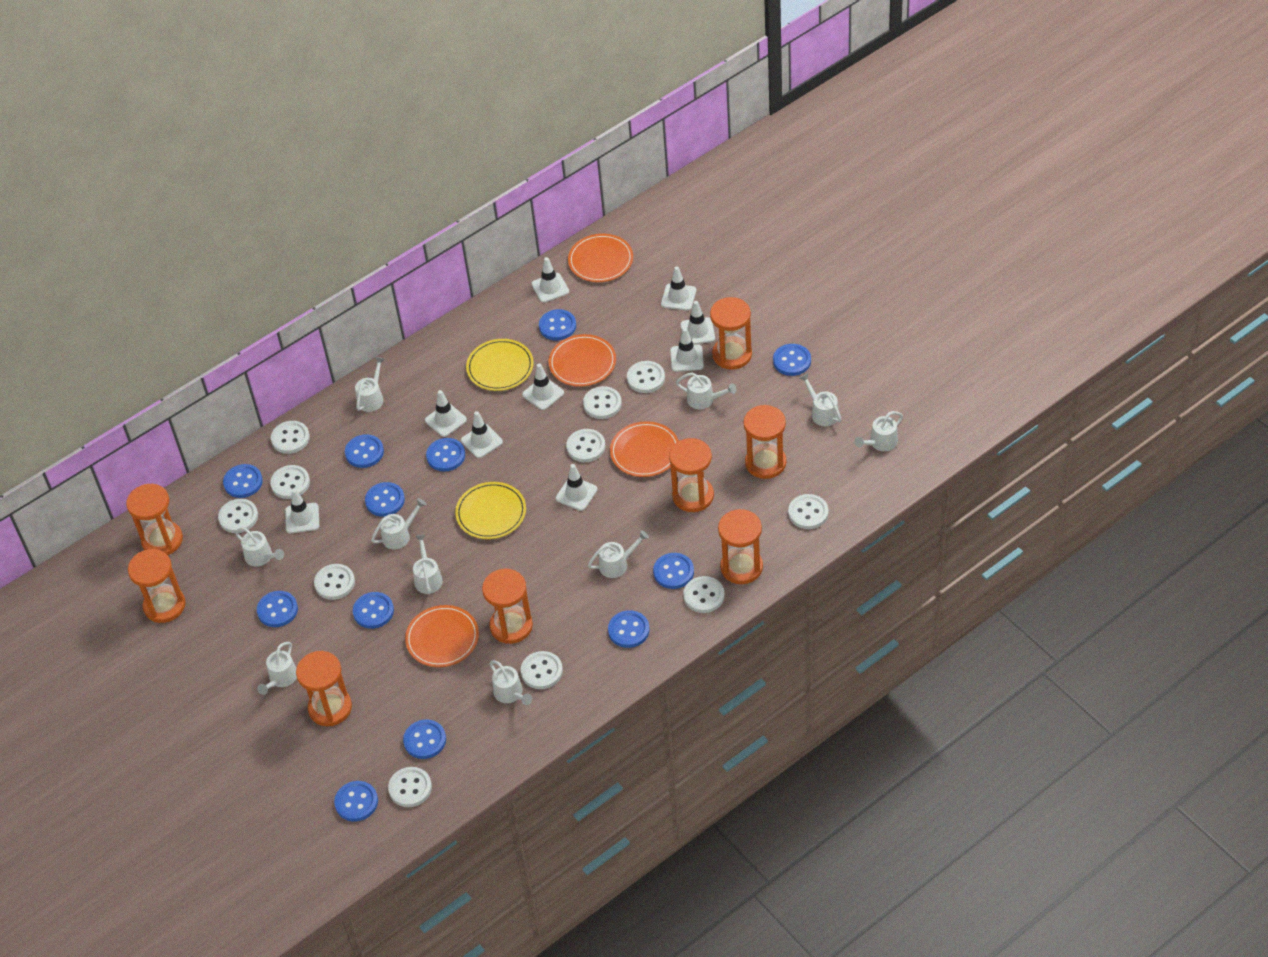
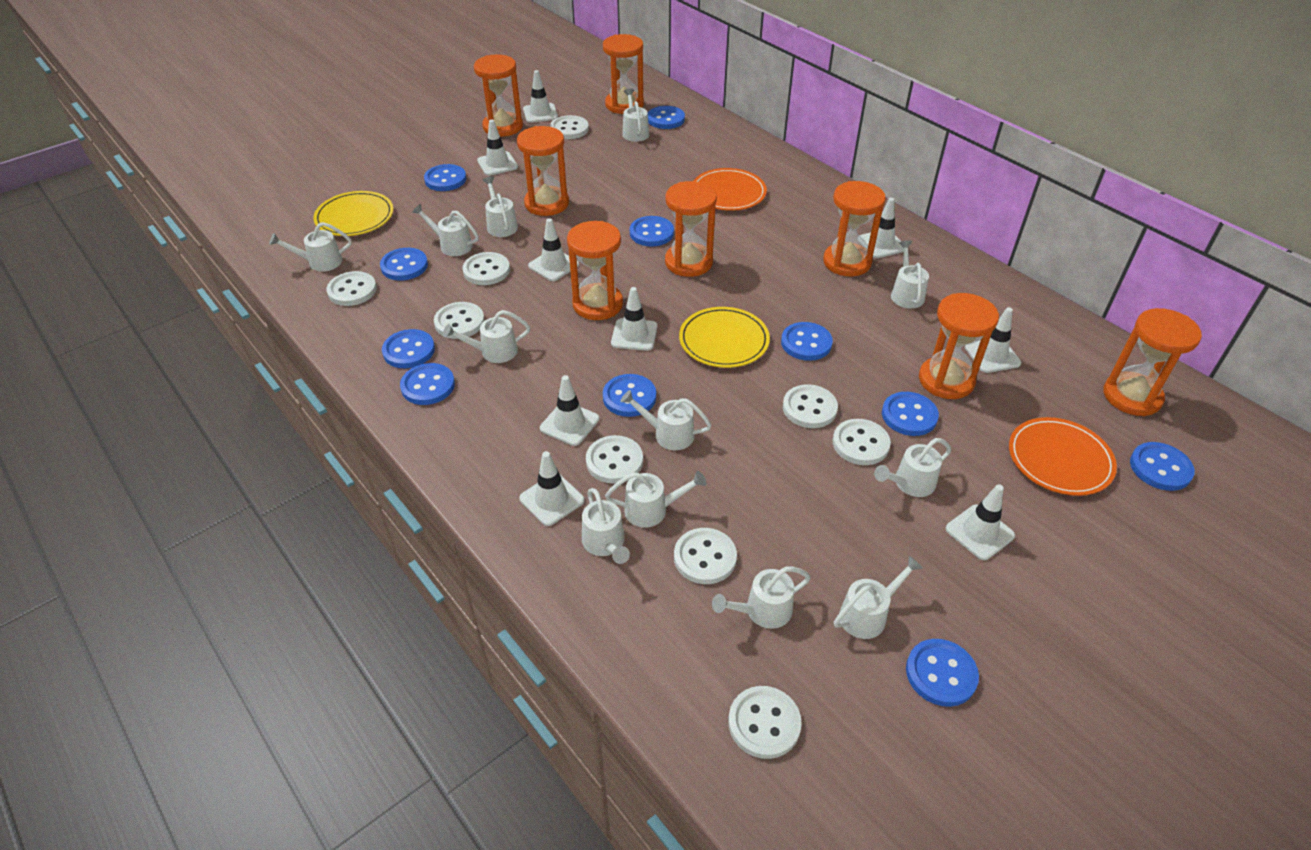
blue button: 12 -> 11
orange plate: 4 -> 2
white button: 11 -> 9
white watering can: 10 -> 12

